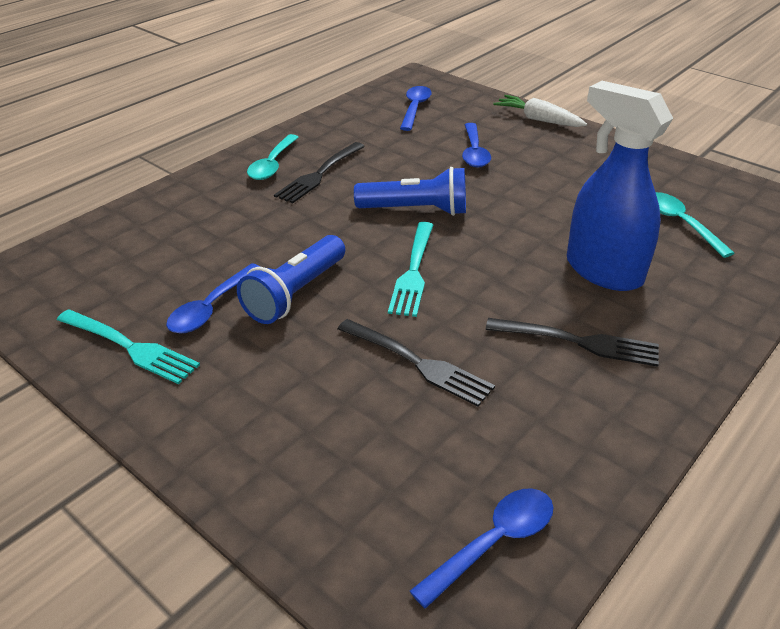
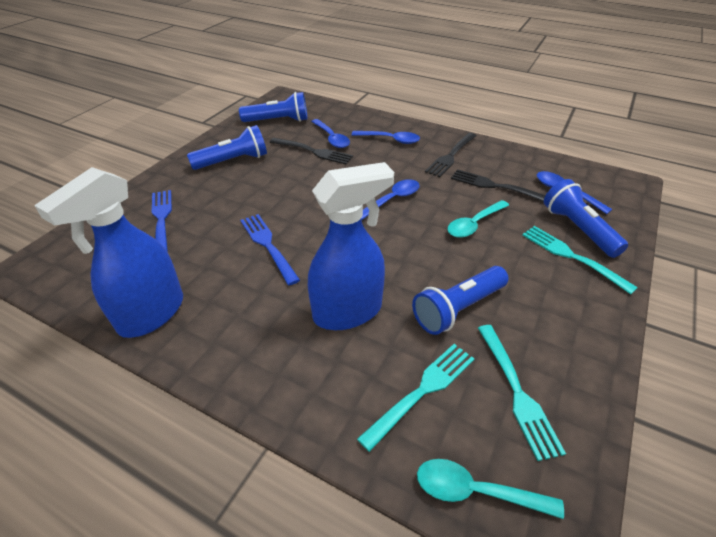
blue flashlight: 2 -> 4
blue fork: 0 -> 2
blue spray bottle: 1 -> 2
turquoise fork: 2 -> 3
white carrot: 1 -> 0

